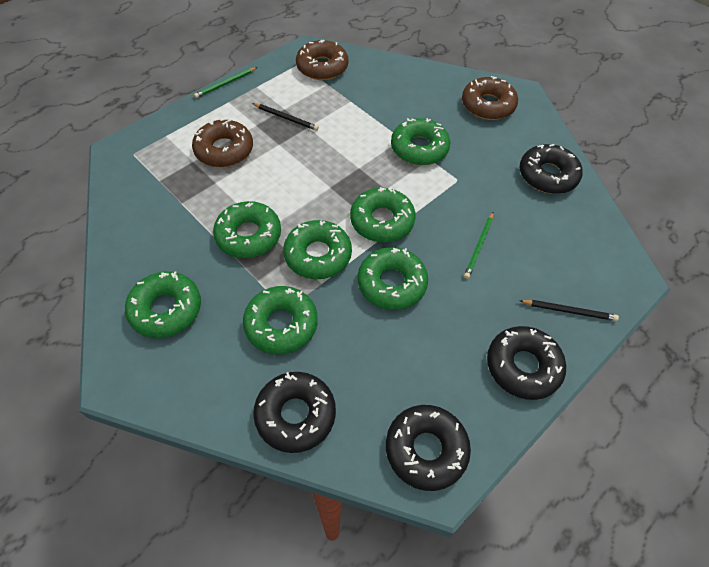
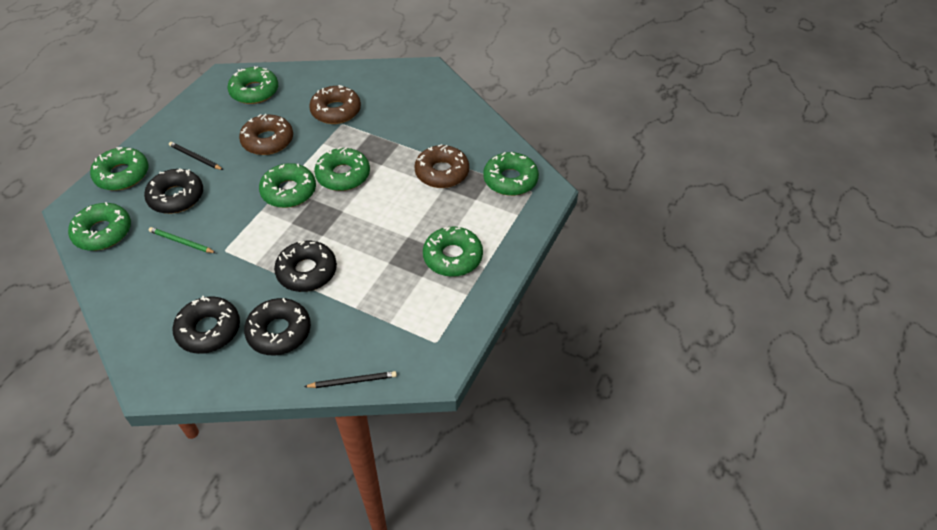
green pencil: 2 -> 1

